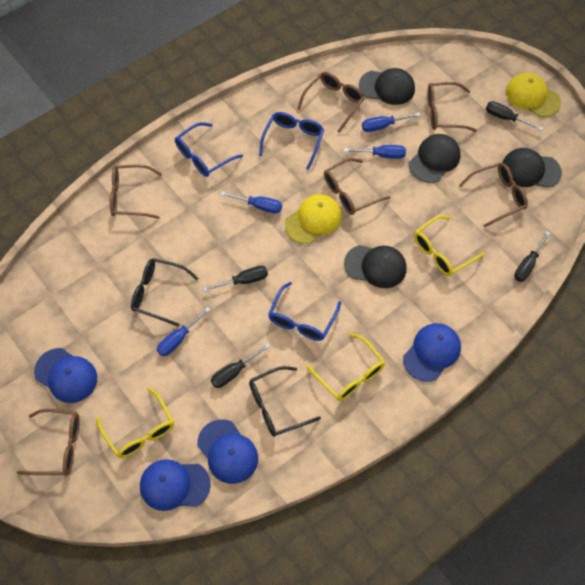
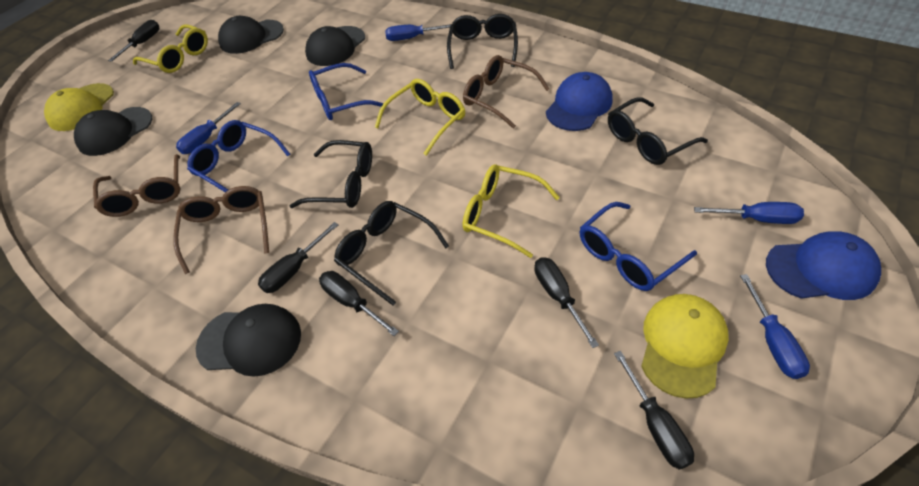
black glasses: 2 -> 4
black screwdriver: 4 -> 5
blue cap: 4 -> 2
brown glasses: 6 -> 3

